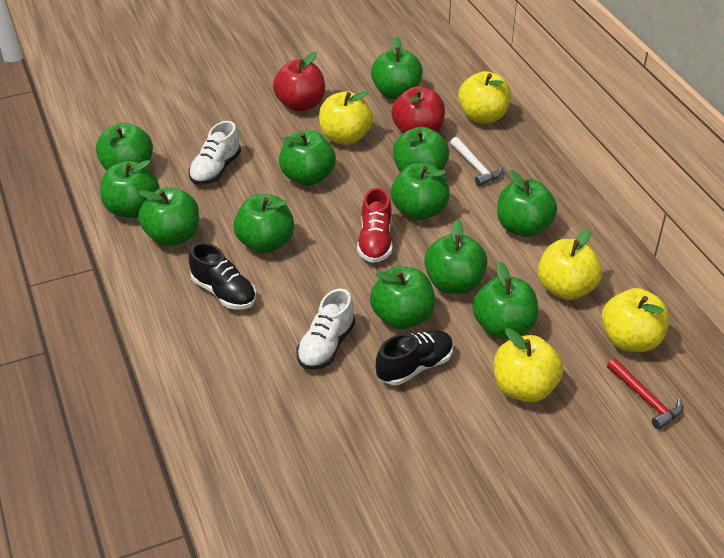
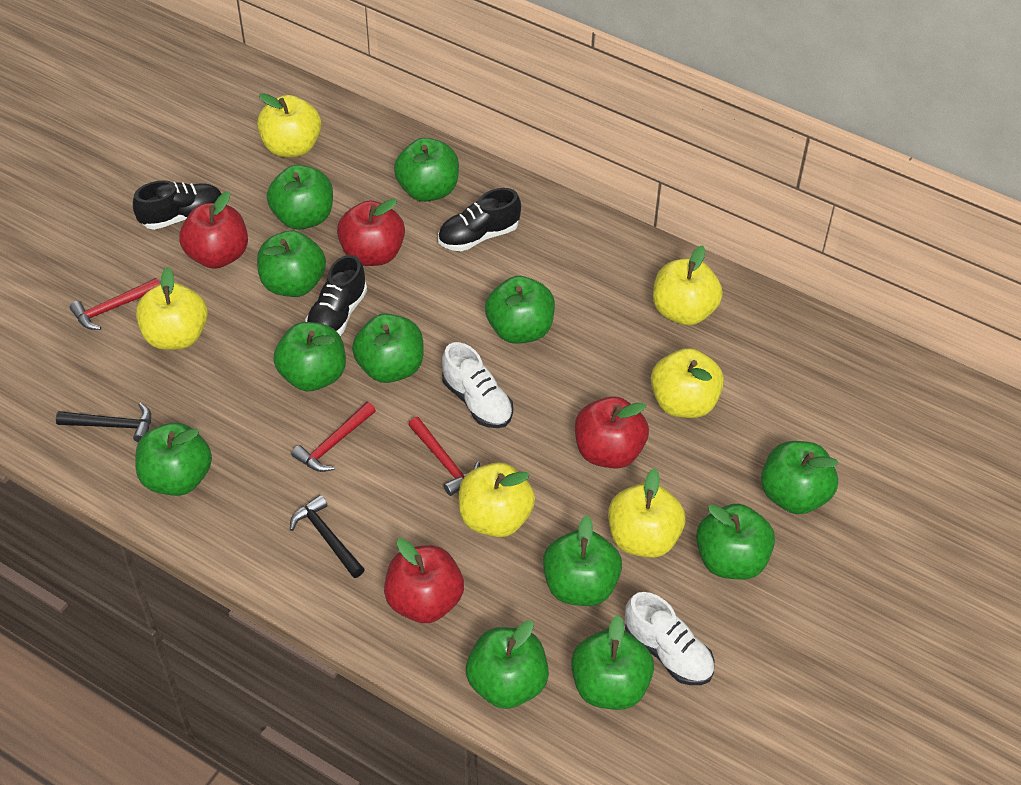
black hammer: 0 -> 2
black shoe: 2 -> 3
red apple: 2 -> 4
red hammer: 1 -> 3
red shoe: 1 -> 0
white hammer: 1 -> 0
yellow apple: 5 -> 6

